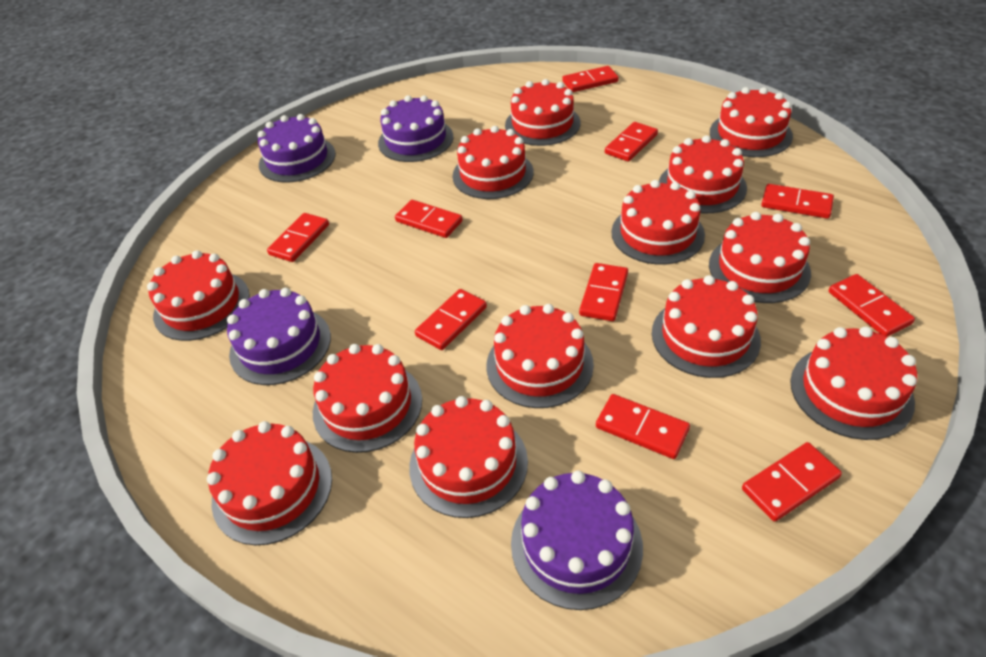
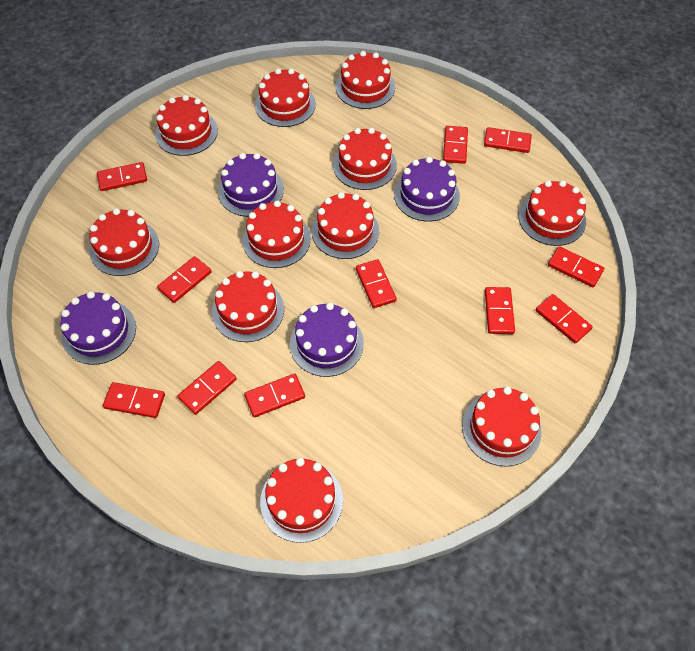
red cake: 13 -> 11
red domino: 10 -> 11

